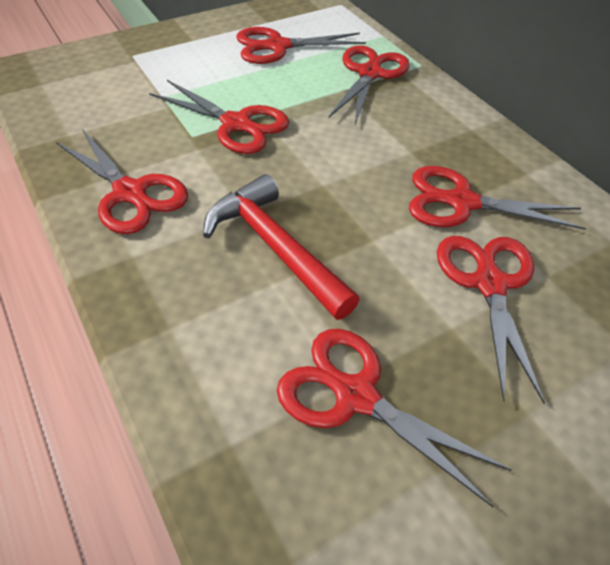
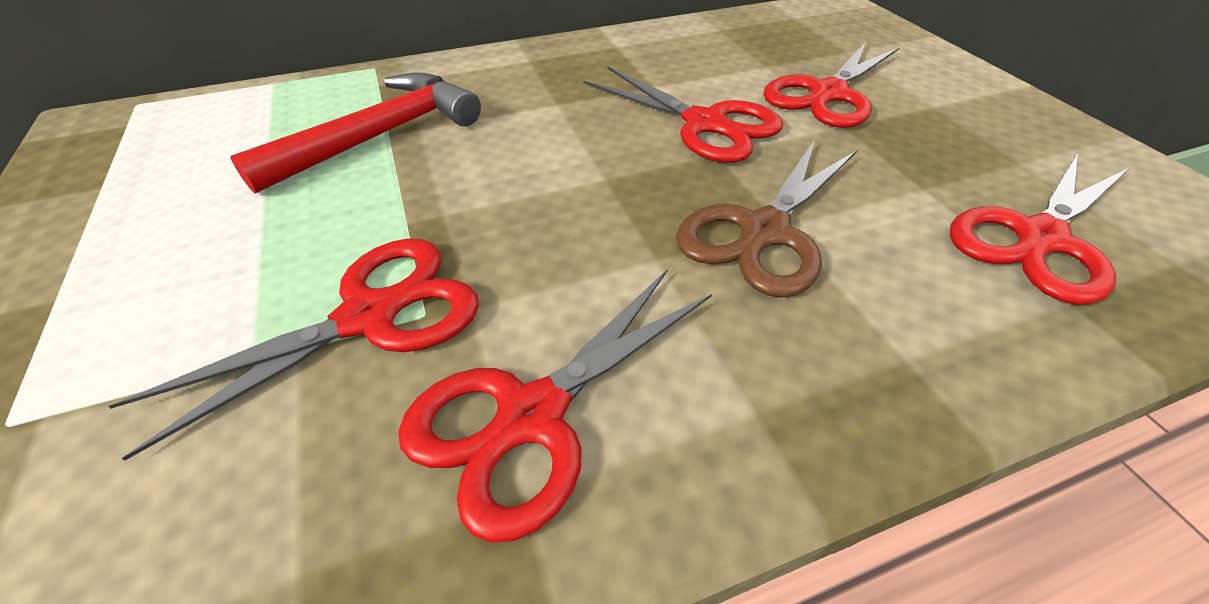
brown scissors: 0 -> 1
red scissors: 7 -> 5

